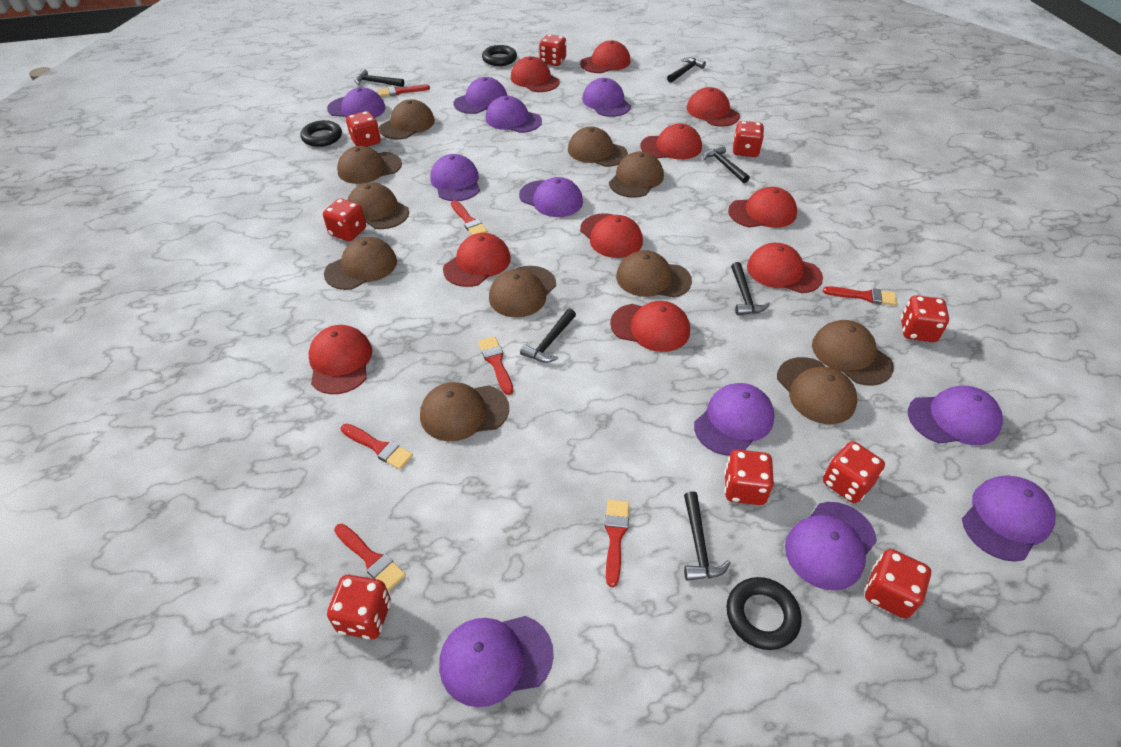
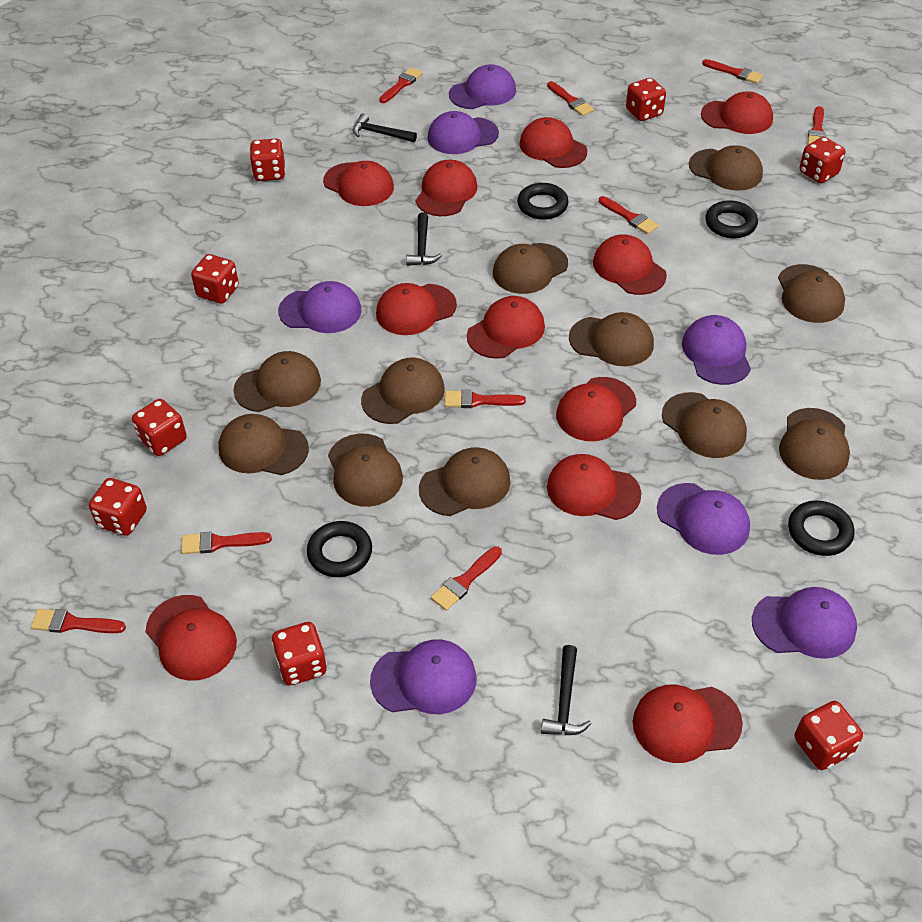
black hammer: 6 -> 3
black ring: 3 -> 4
purple cap: 11 -> 7
red brush: 7 -> 9
red cap: 10 -> 11
red dice: 9 -> 8

